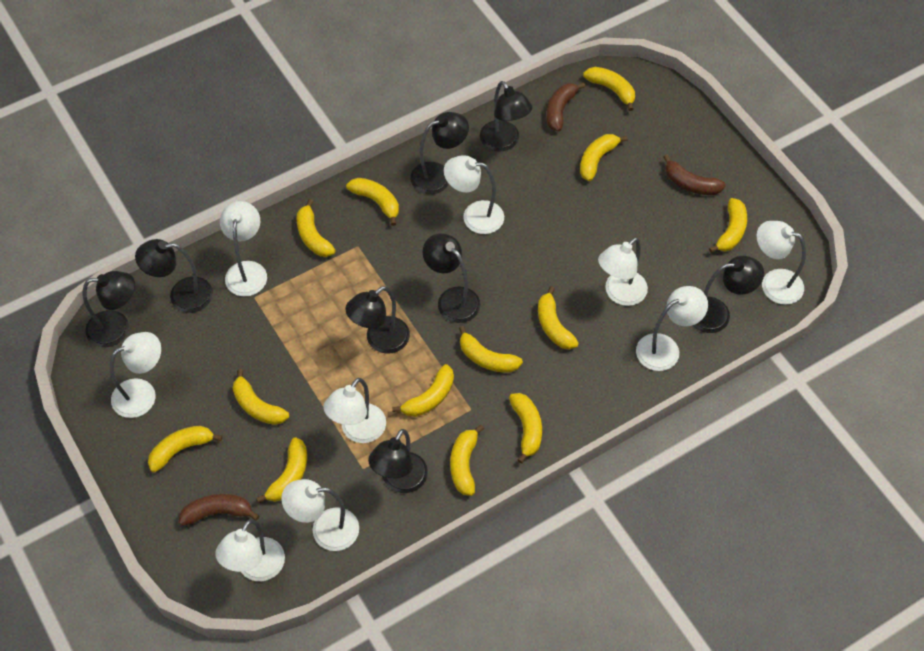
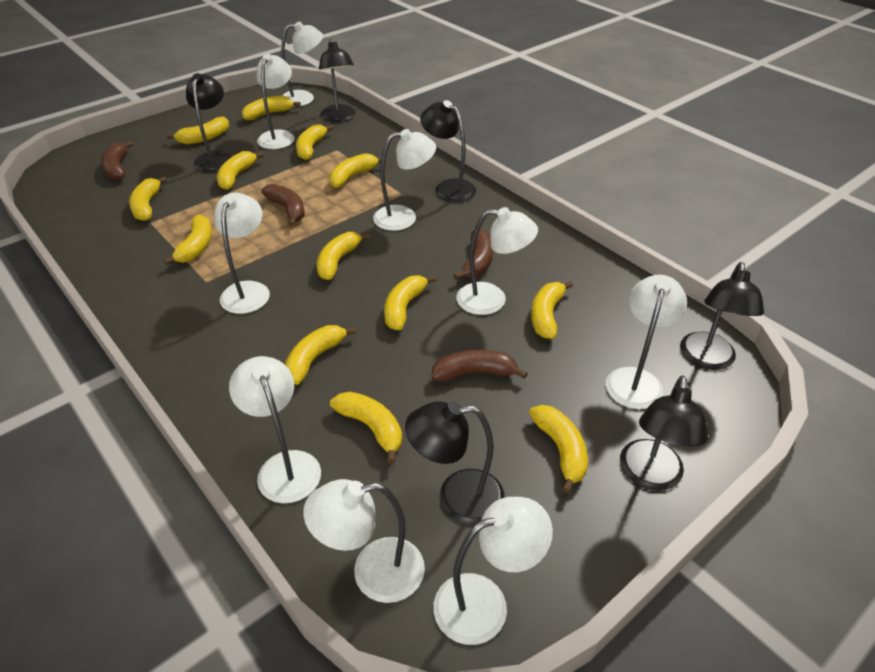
black lamp: 8 -> 6
brown banana: 3 -> 4

